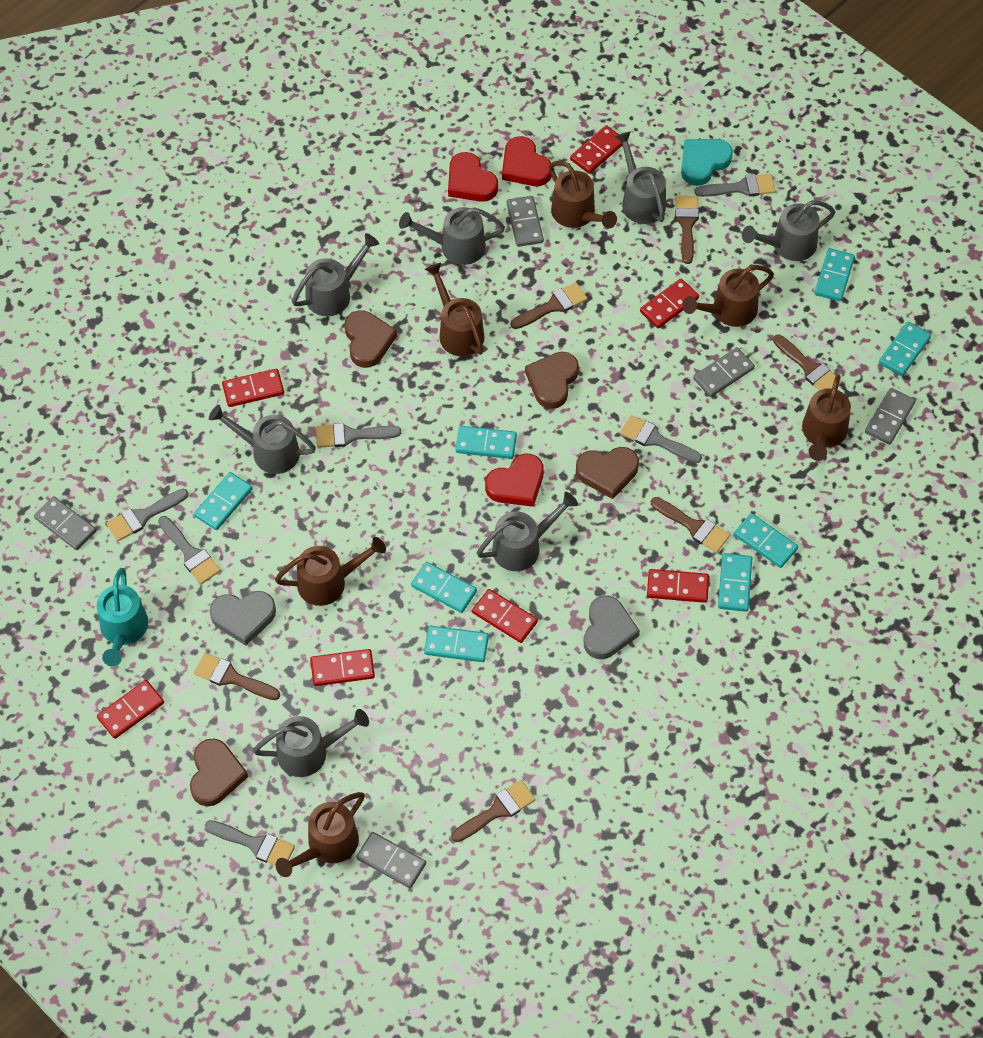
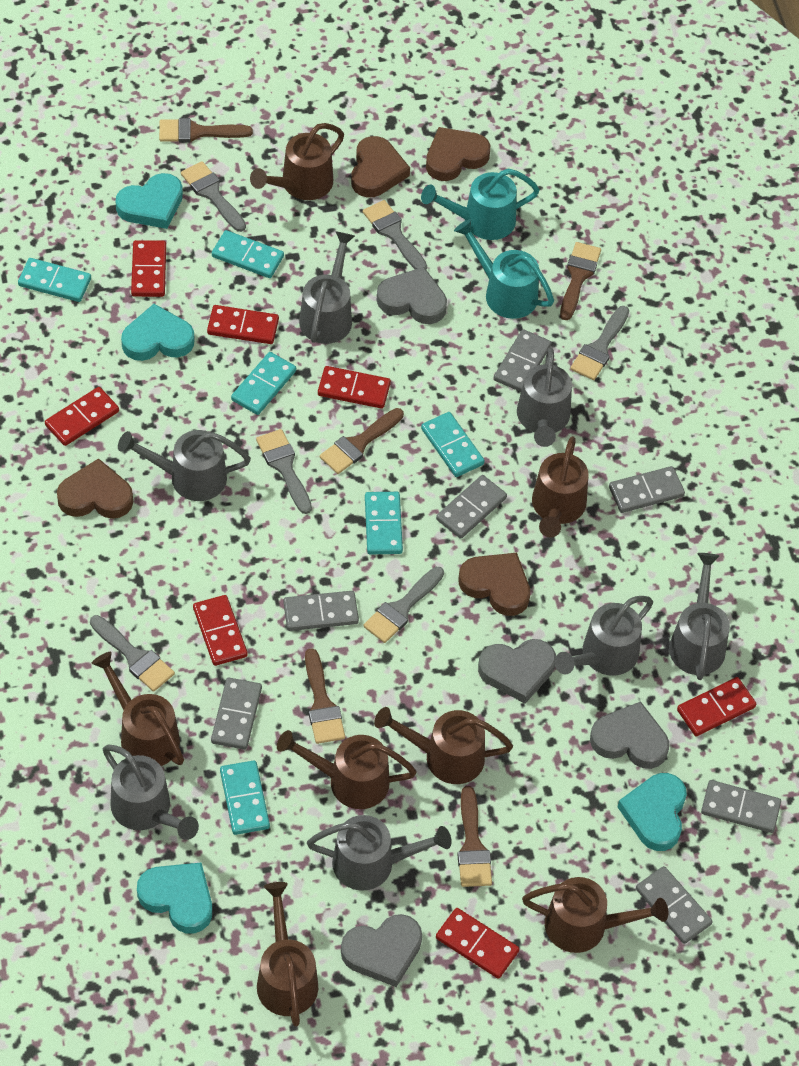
brown brush: 6 -> 5
brown watering can: 6 -> 7
grey domino: 5 -> 7
grey heart: 2 -> 4
red heart: 3 -> 0
turquoise domino: 8 -> 6
turquoise heart: 1 -> 4
turquoise watering can: 1 -> 2

